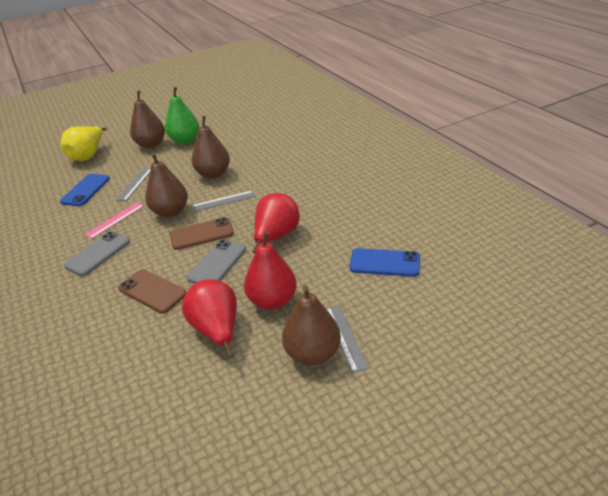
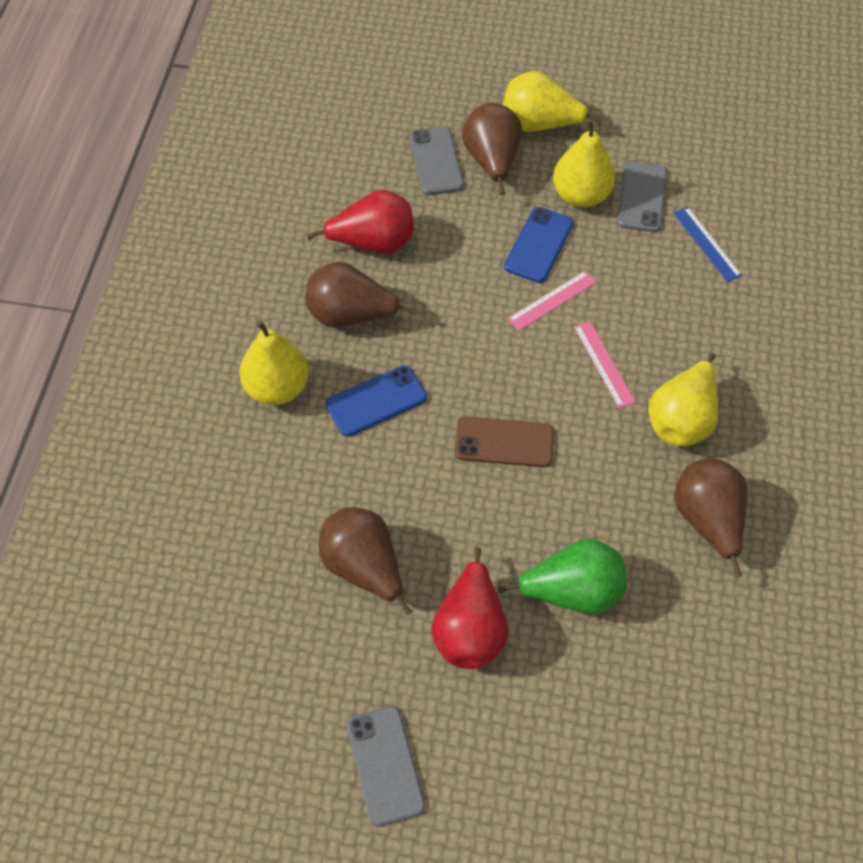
blue ruler: 0 -> 1
brown phone: 2 -> 1
grey phone: 2 -> 3
grey ruler: 3 -> 0
pink ruler: 1 -> 2
red pear: 3 -> 2
yellow pear: 1 -> 4

